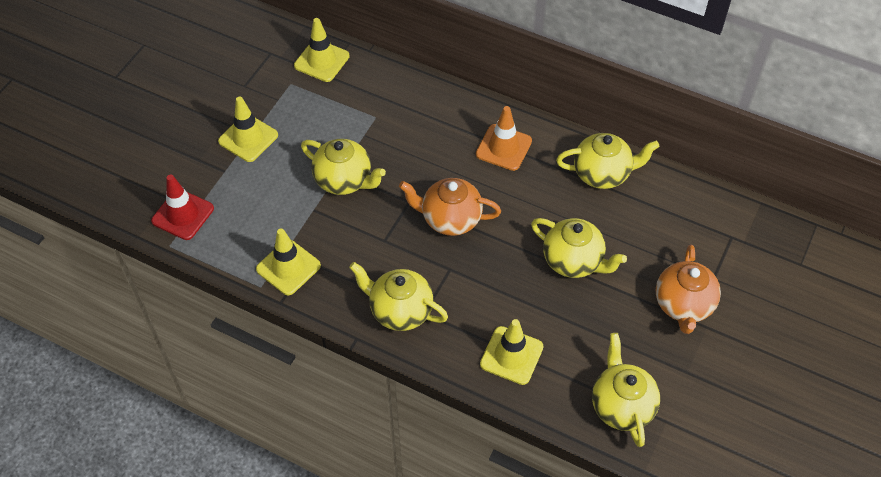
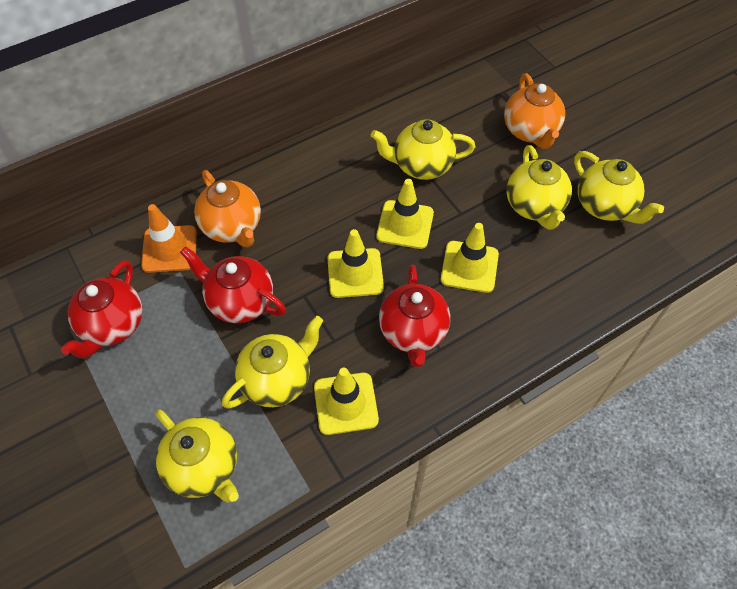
red teapot: 0 -> 3
red traffic cone: 1 -> 0

